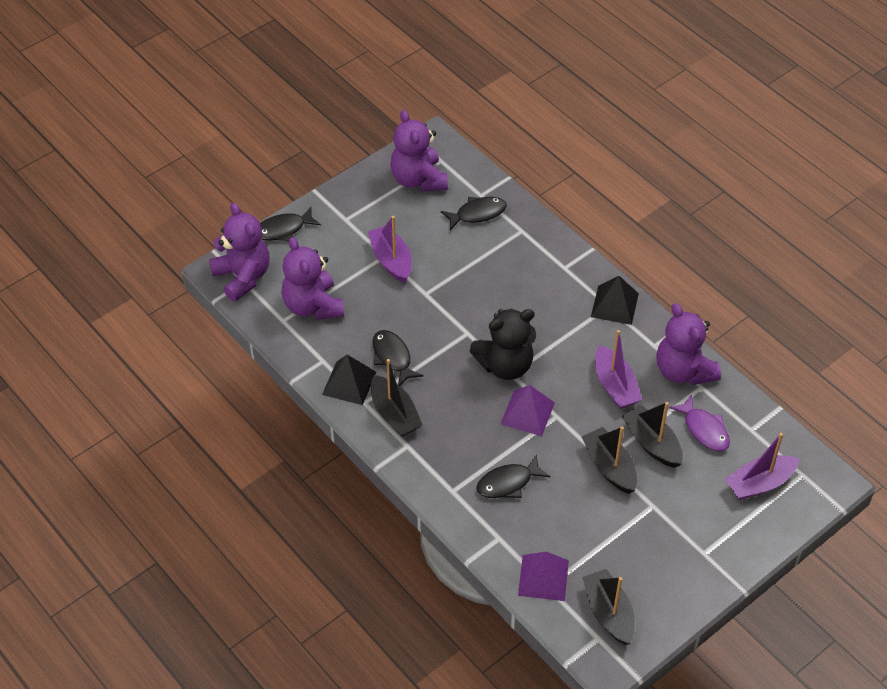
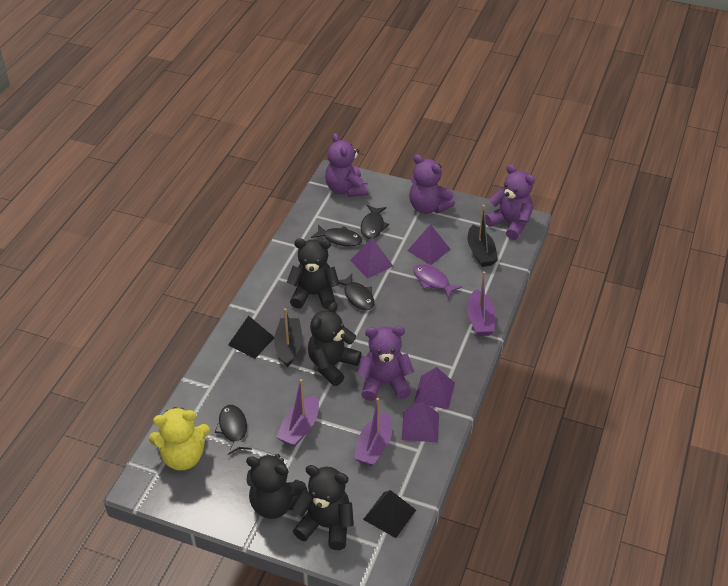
black boat: 4 -> 2
black teddy bear: 1 -> 4
purple pyramid: 2 -> 4
yellow teddy bear: 0 -> 1

